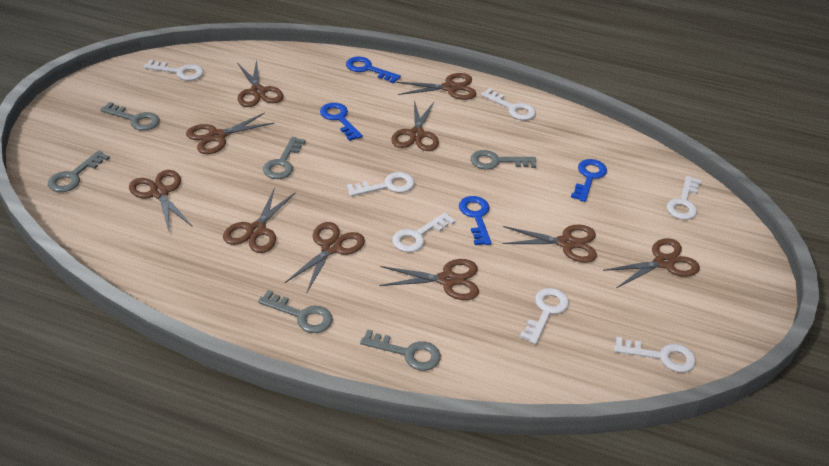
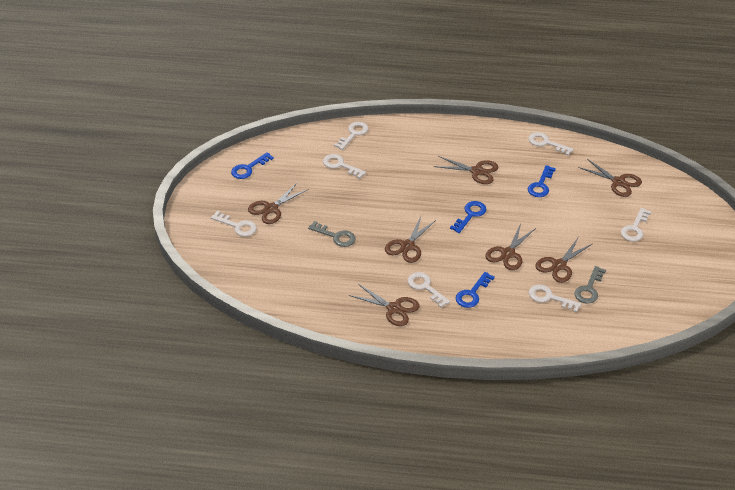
brown scissors: 10 -> 7
grey key: 6 -> 2

